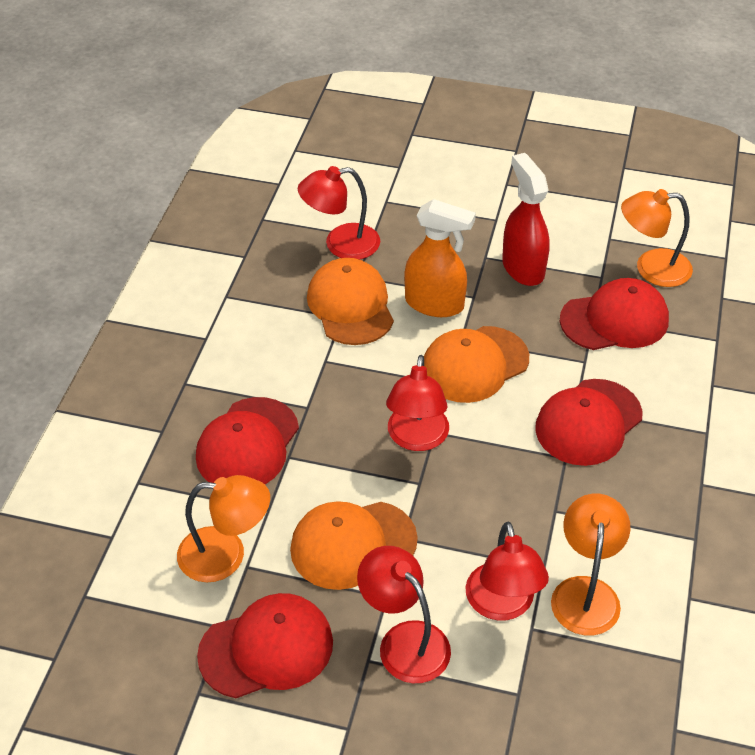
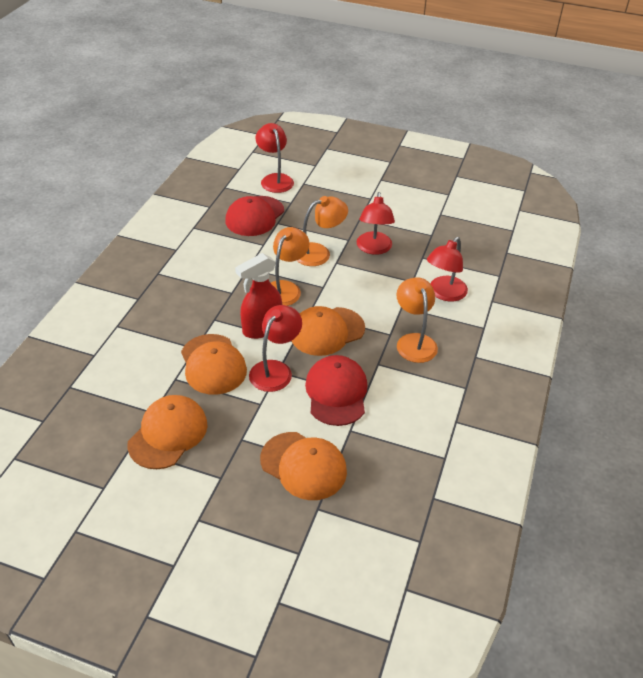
orange cap: 3 -> 4
orange spray bottle: 1 -> 0
red cap: 4 -> 2

